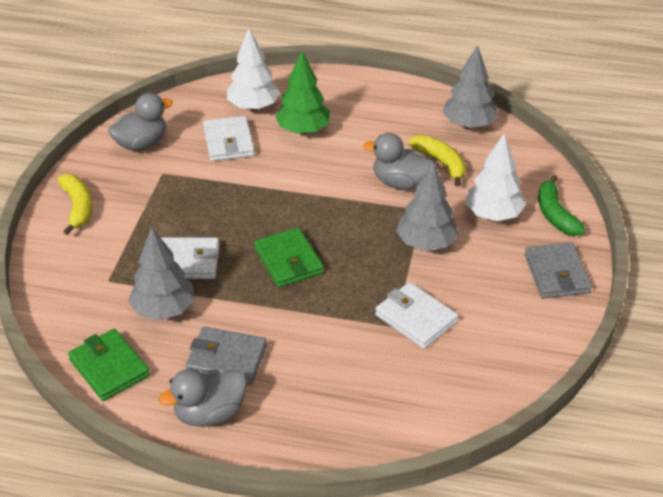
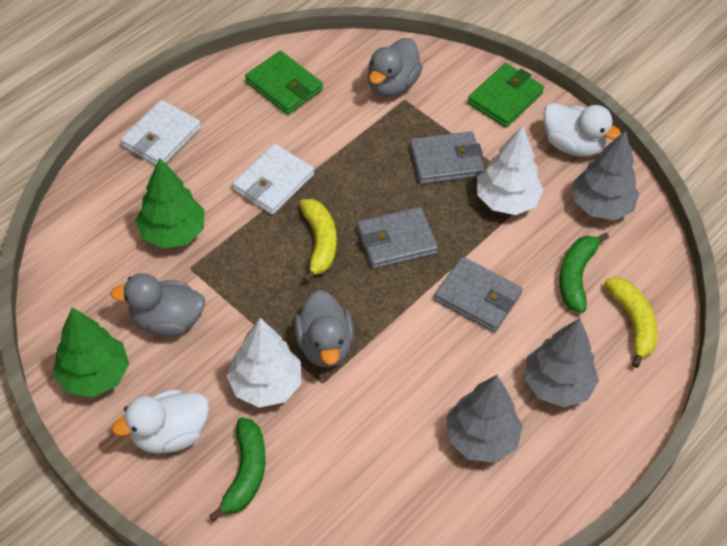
green banana: 1 -> 2
green tree: 1 -> 2
grey wallet: 2 -> 3
white duck: 0 -> 2
white wallet: 3 -> 2

